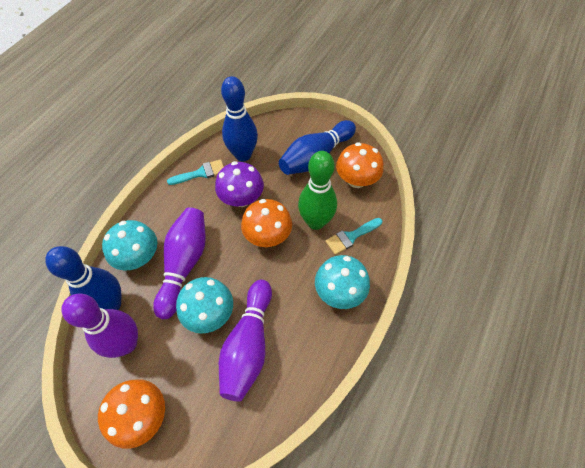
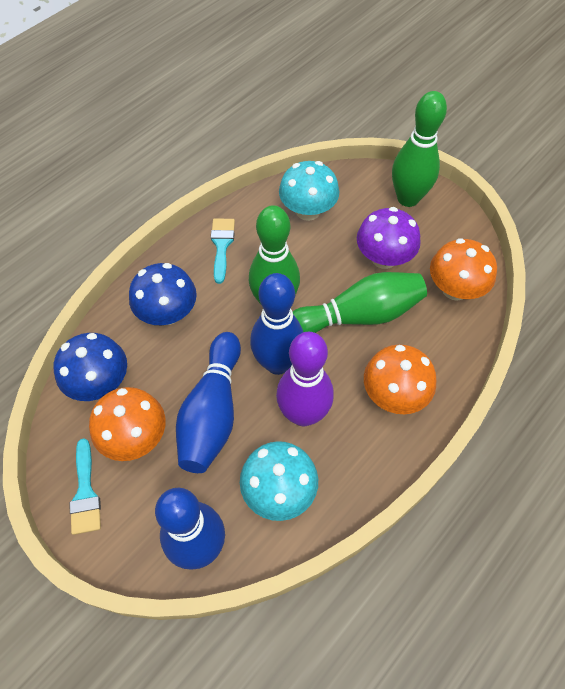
blue mushroom: 0 -> 2
green bowling pin: 1 -> 3
purple bowling pin: 3 -> 1
turquoise mushroom: 3 -> 2

